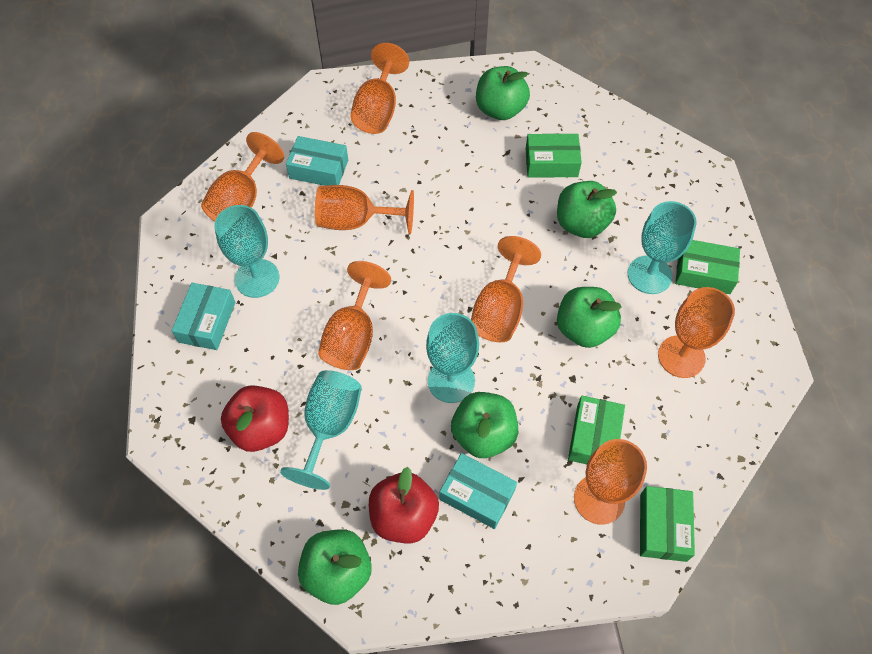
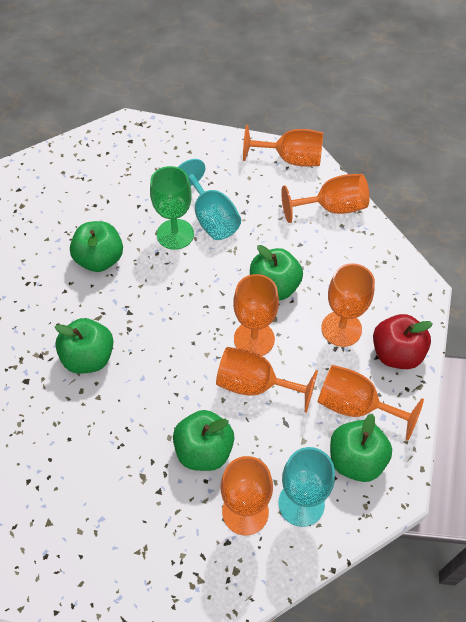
green box: 4 -> 0
green goblet: 0 -> 1
red apple: 2 -> 1
turquoise box: 3 -> 0
turquoise goblet: 4 -> 2

